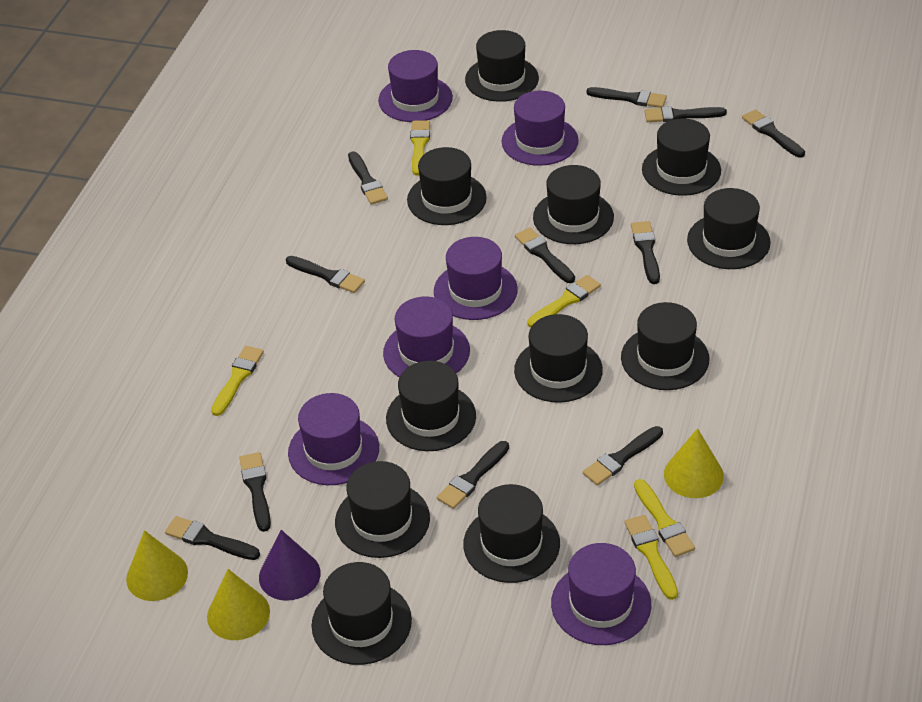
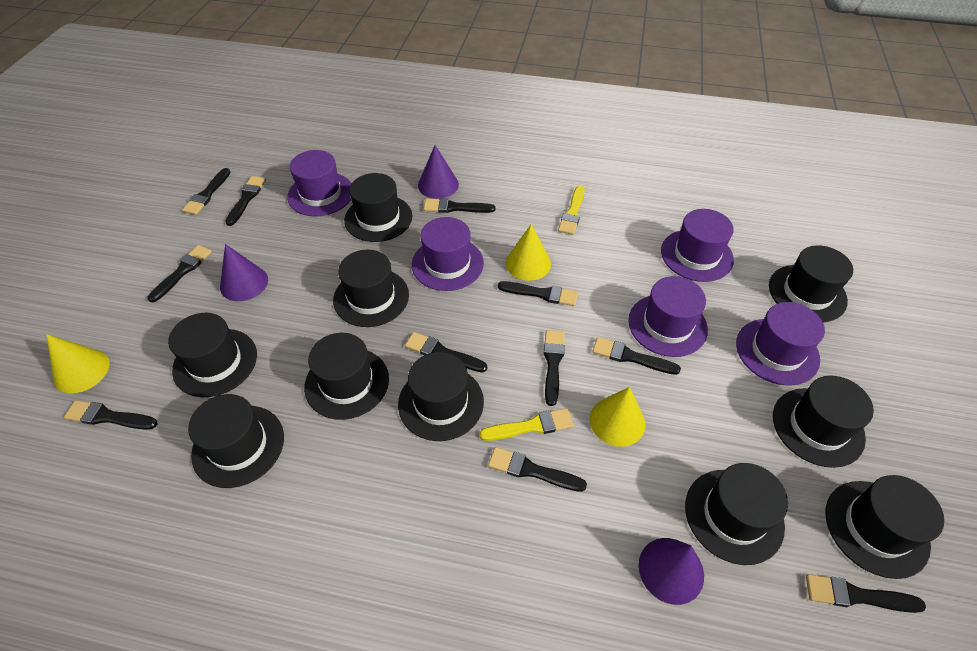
black hat: 11 -> 10
purple cone: 1 -> 3
purple hat: 6 -> 5
yellow brush: 5 -> 2

